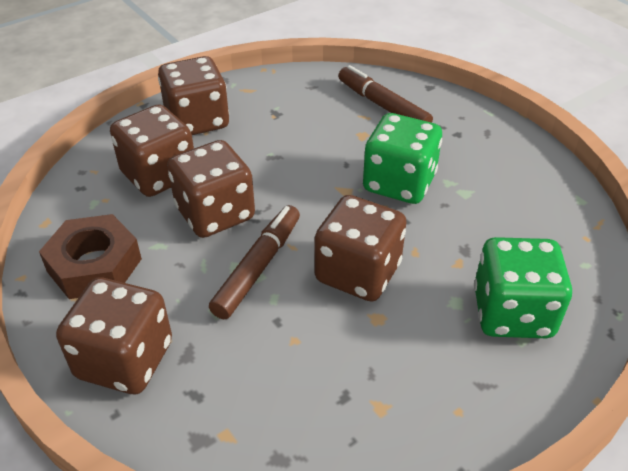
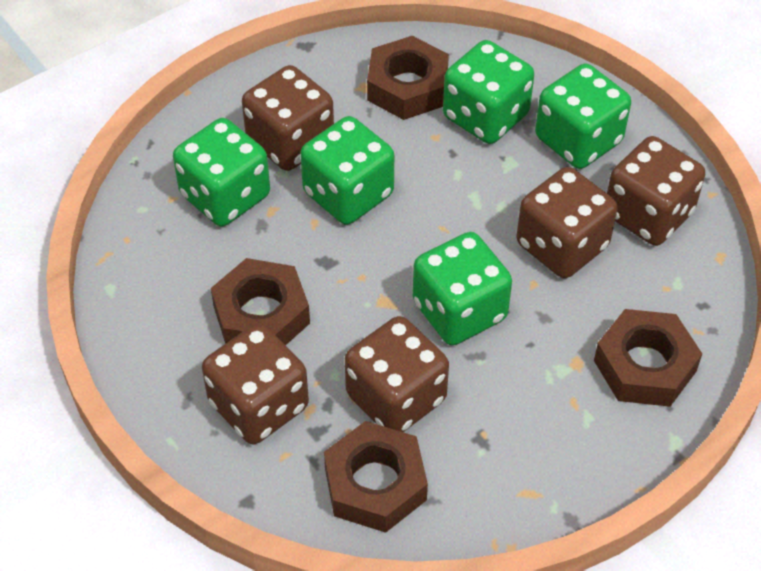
brown marker: 2 -> 0
brown nut: 1 -> 4
green dice: 2 -> 5

